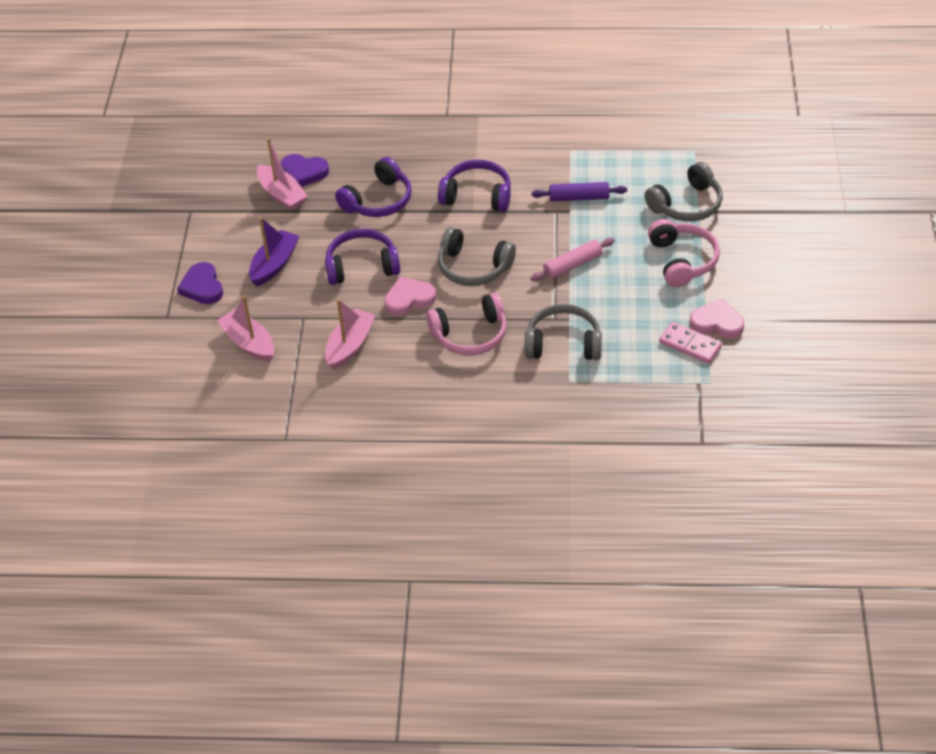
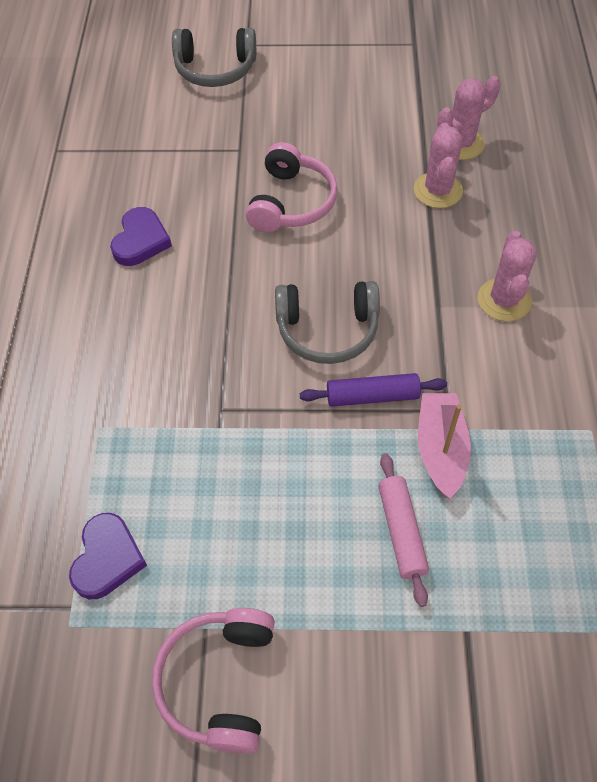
grey headphones: 3 -> 2
pink boat: 3 -> 1
pink cactus: 0 -> 3
pink domino: 1 -> 0
pink heart: 2 -> 0
purple boat: 1 -> 0
purple headphones: 3 -> 0

